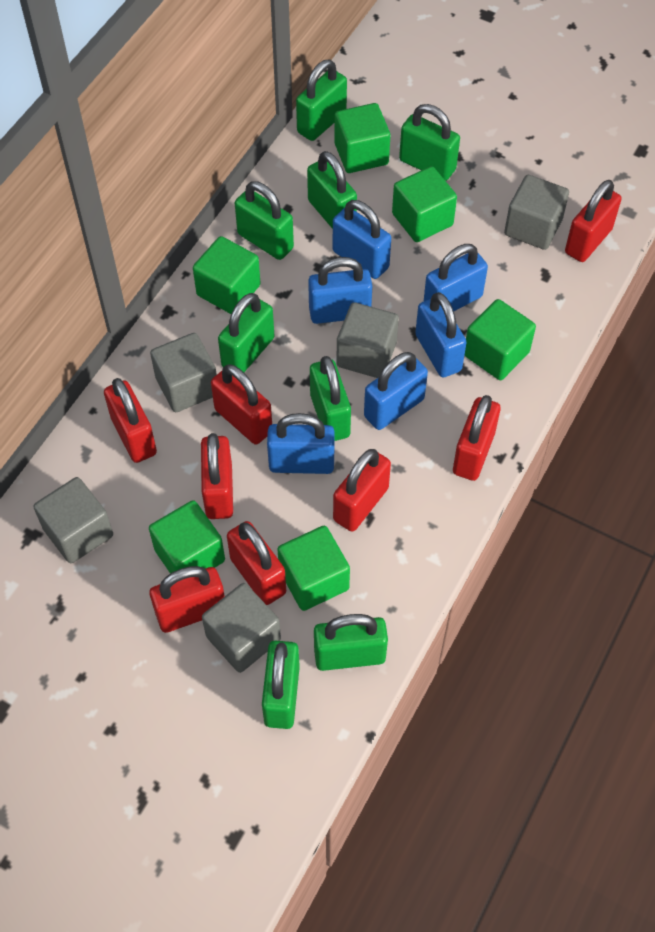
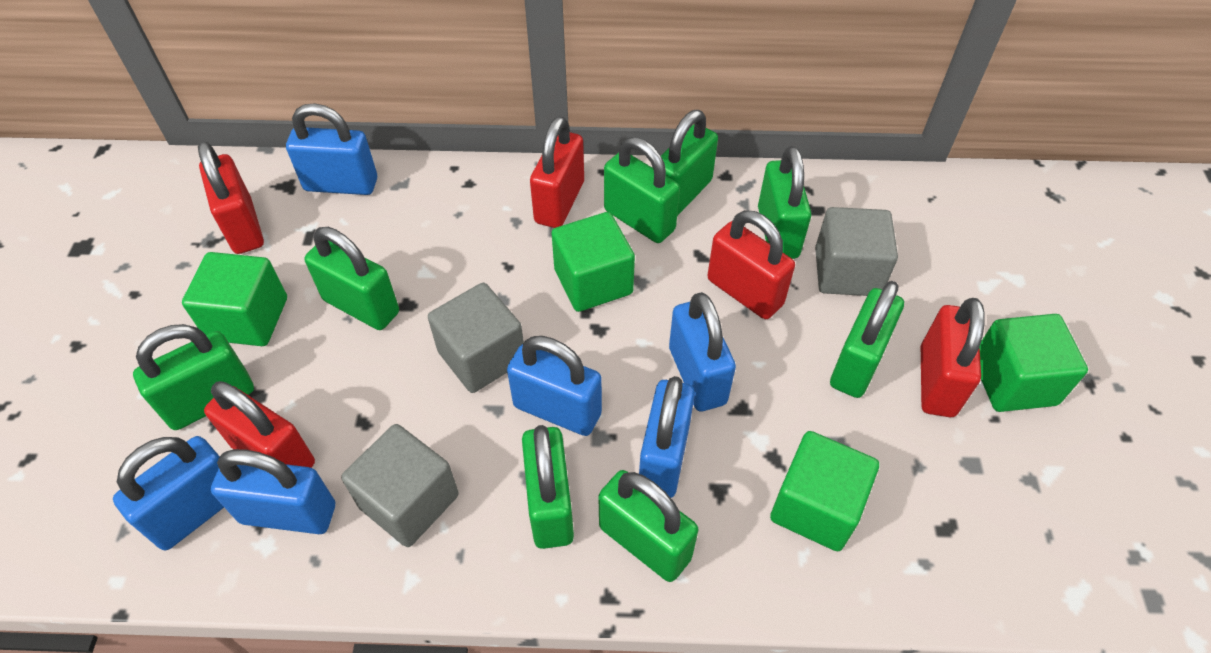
green cube: 6 -> 4
grey cube: 5 -> 3
red padlock: 8 -> 5

